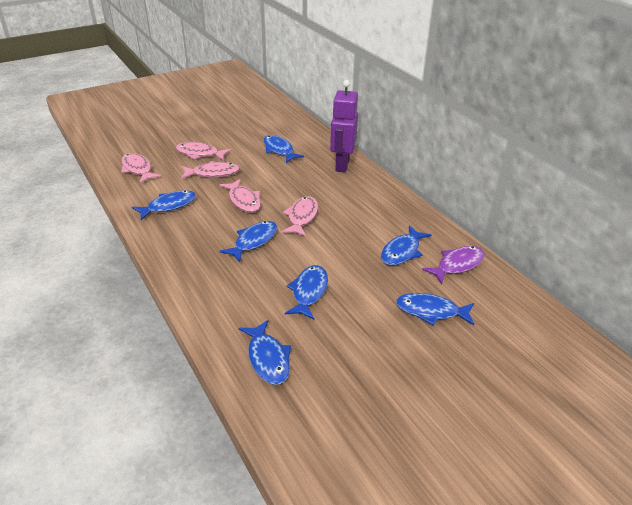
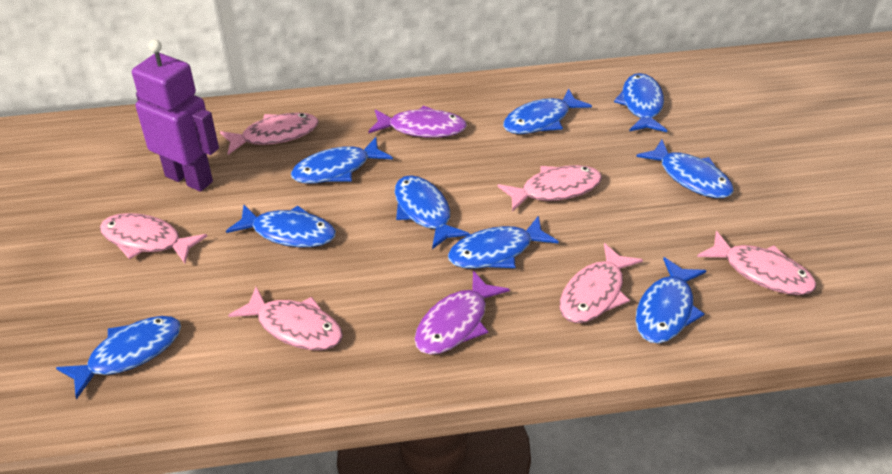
blue fish: 7 -> 9
pink fish: 5 -> 6
purple fish: 1 -> 2

